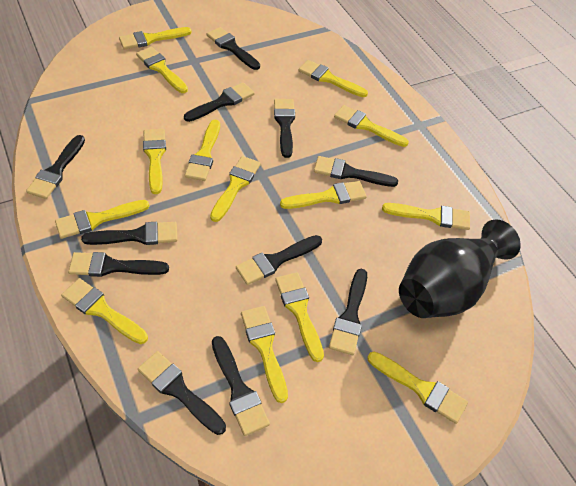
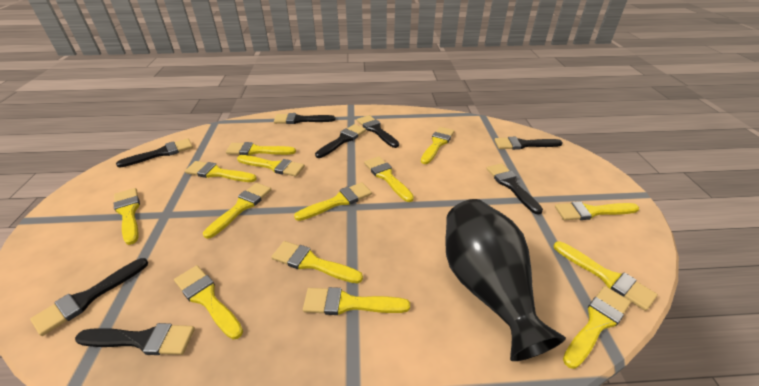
black brush: 11 -> 8

